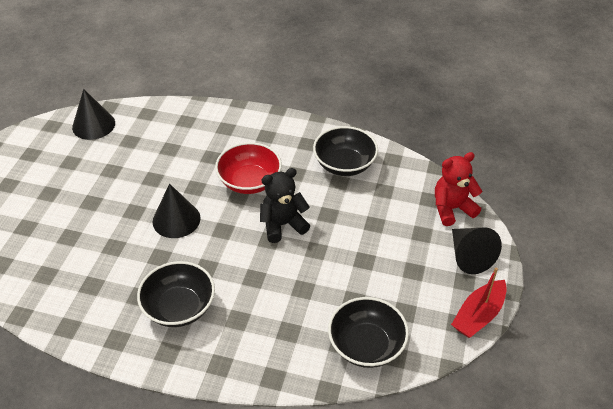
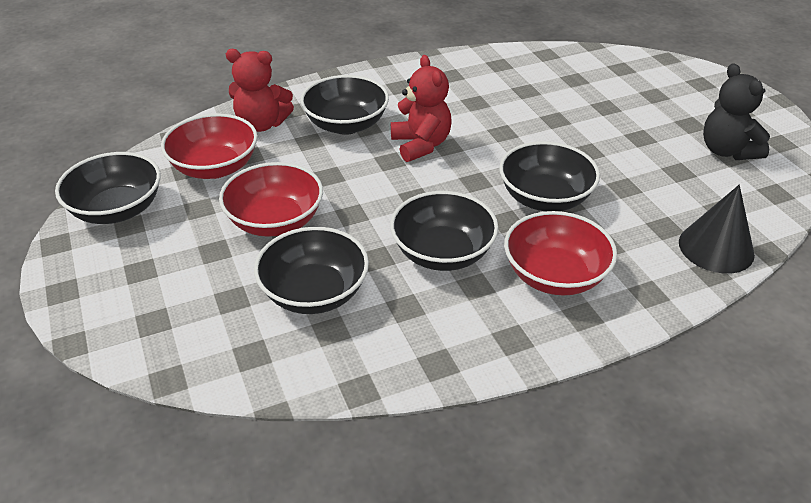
black bowl: 3 -> 5
black cone: 3 -> 1
red boat: 1 -> 0
red bowl: 1 -> 3
red teddy bear: 1 -> 2

